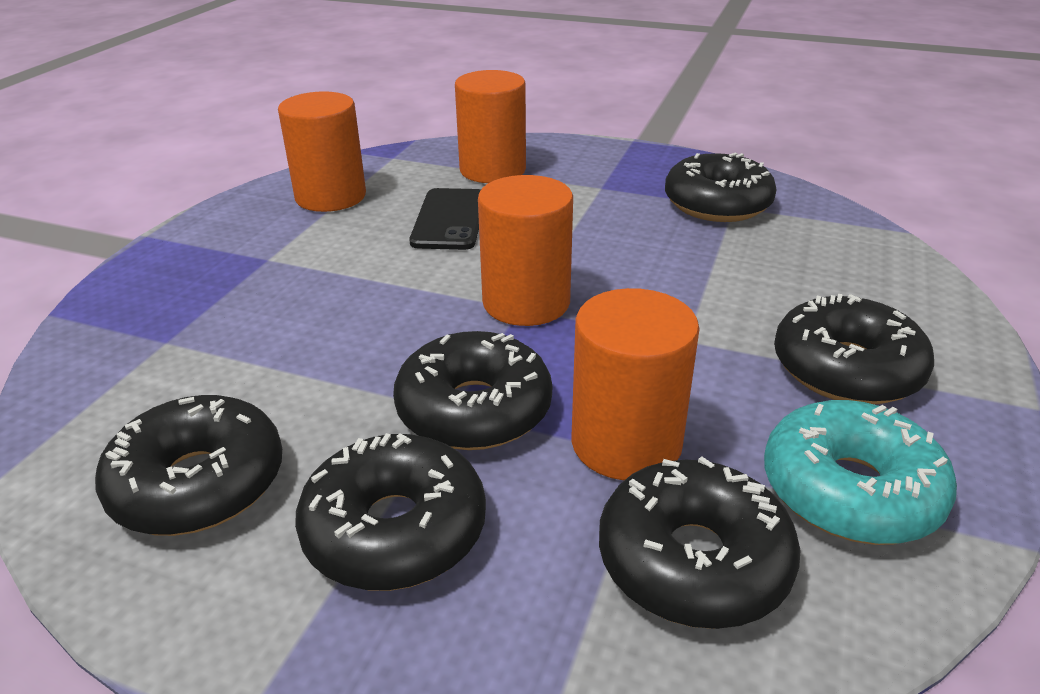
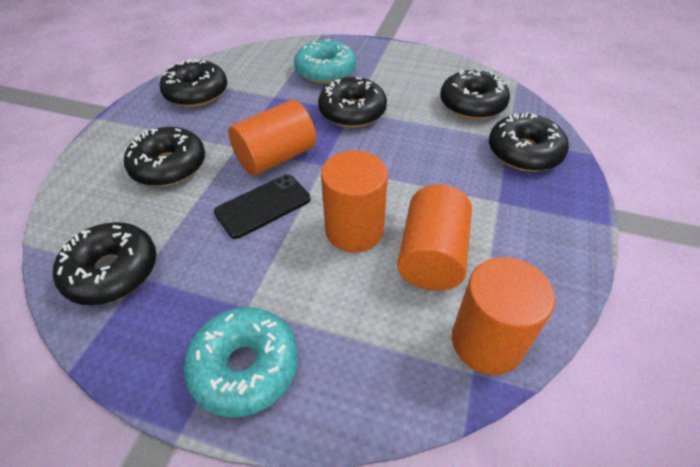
turquoise donut: 1 -> 2

